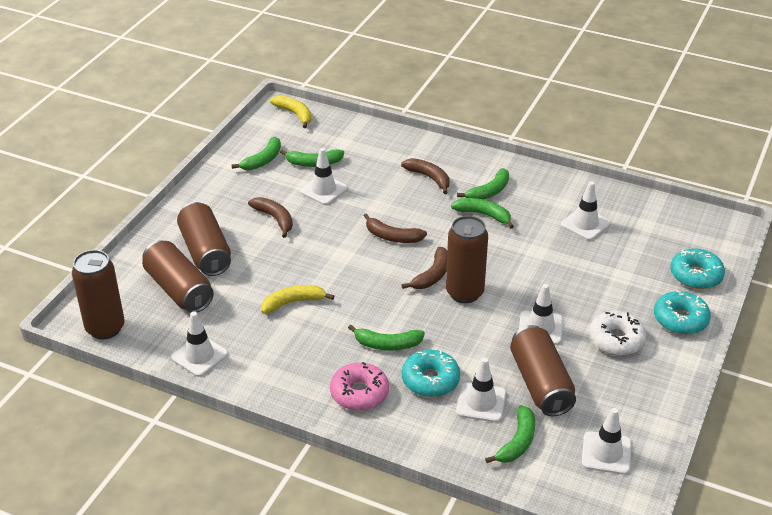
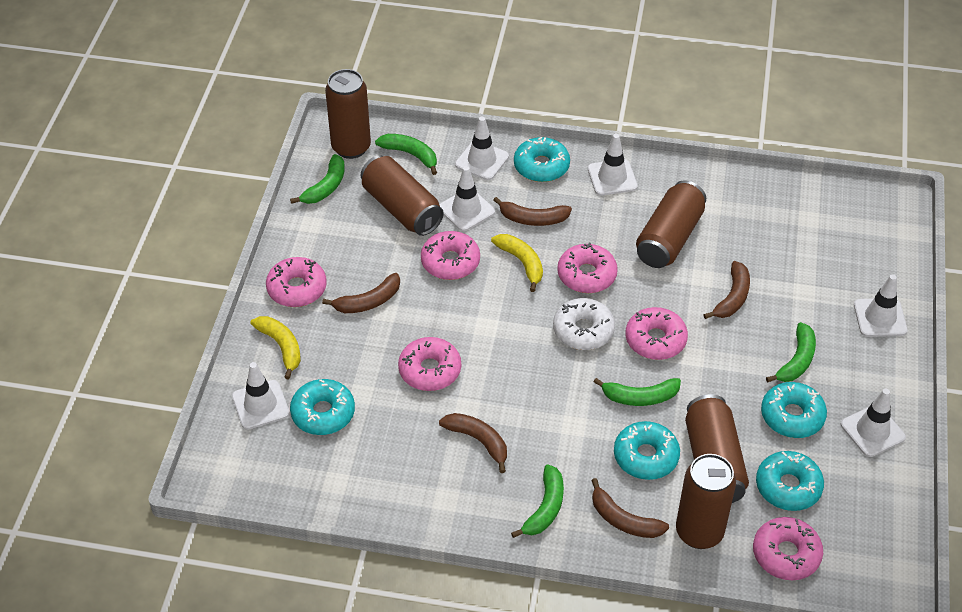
brown banana: 4 -> 5
green banana: 6 -> 5
pink donut: 1 -> 6
turquoise donut: 3 -> 5

